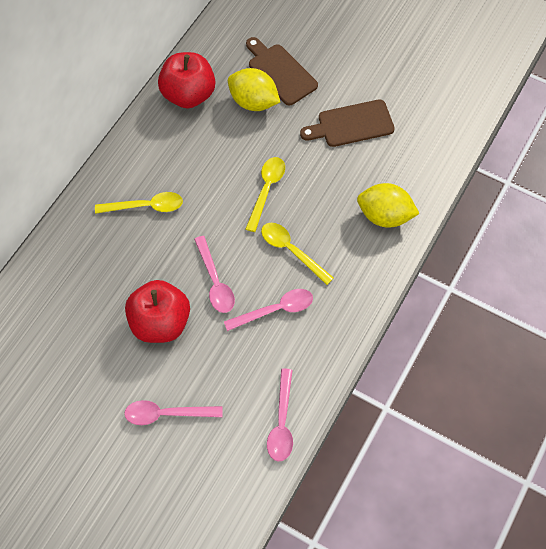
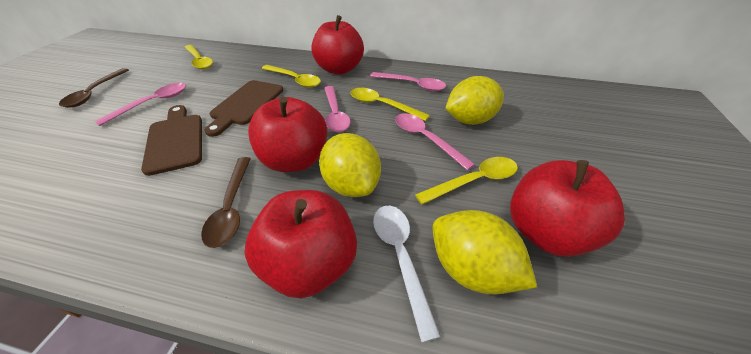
brown spoon: 0 -> 2
red apple: 2 -> 4
white spoon: 0 -> 1
yellow lemon: 2 -> 3
yellow spoon: 3 -> 4

